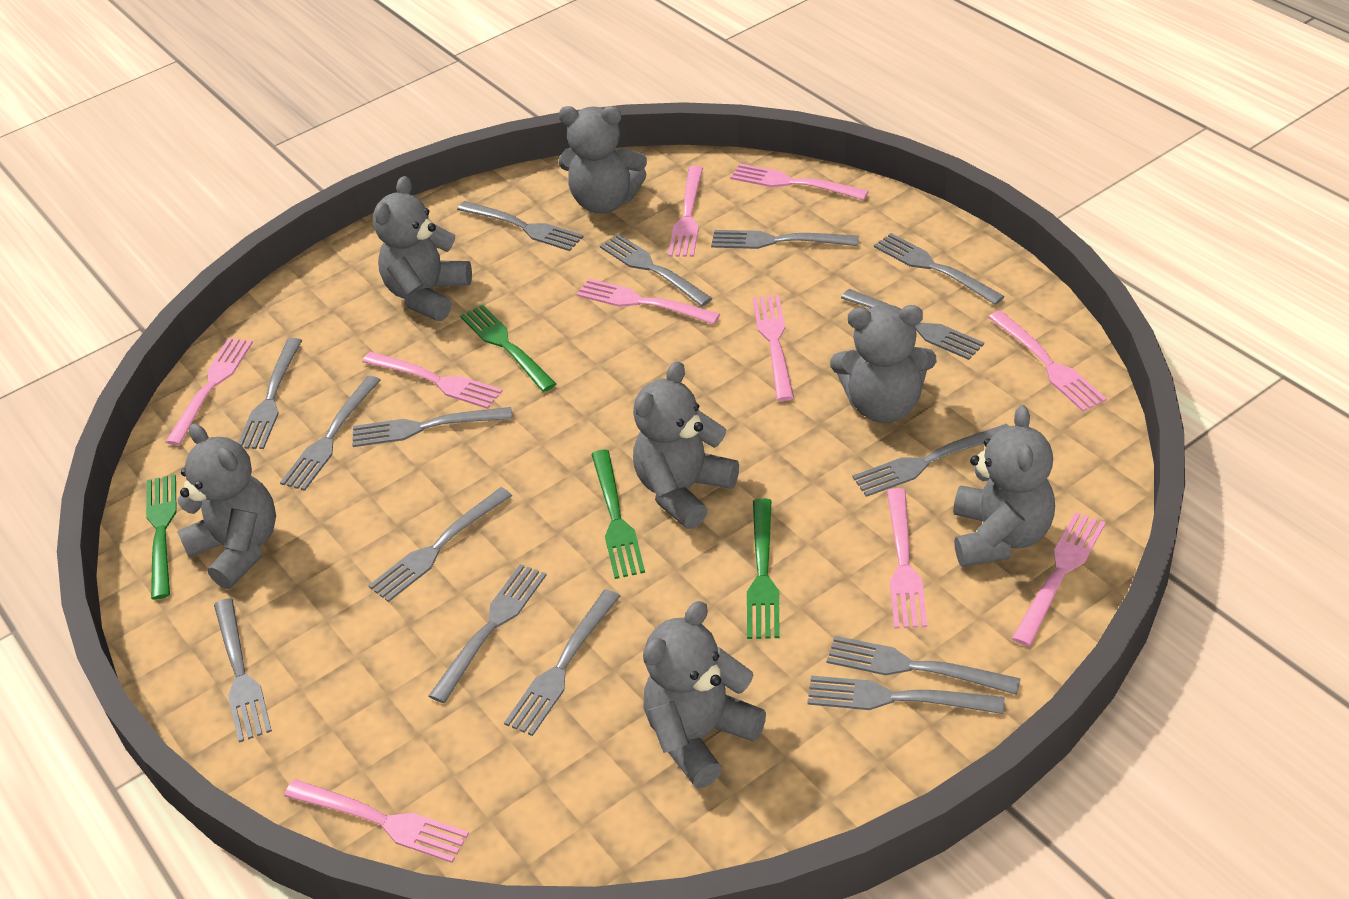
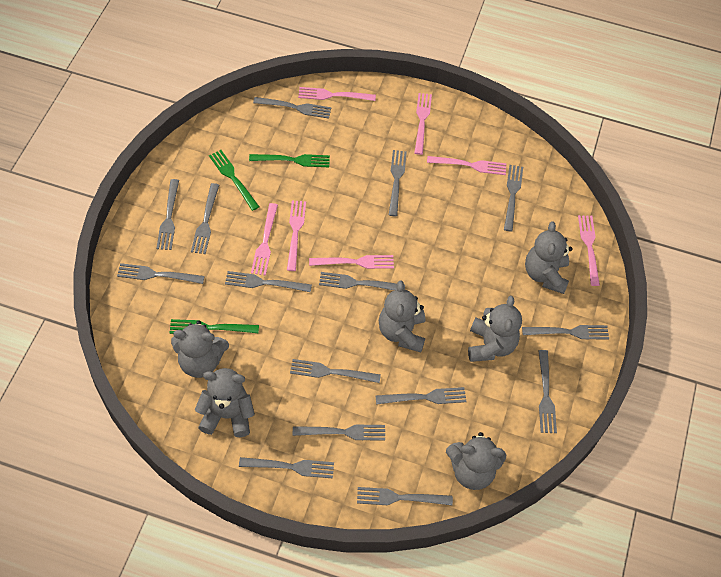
green fork: 4 -> 3
grey teddy bear: 7 -> 6
pink fork: 10 -> 7

